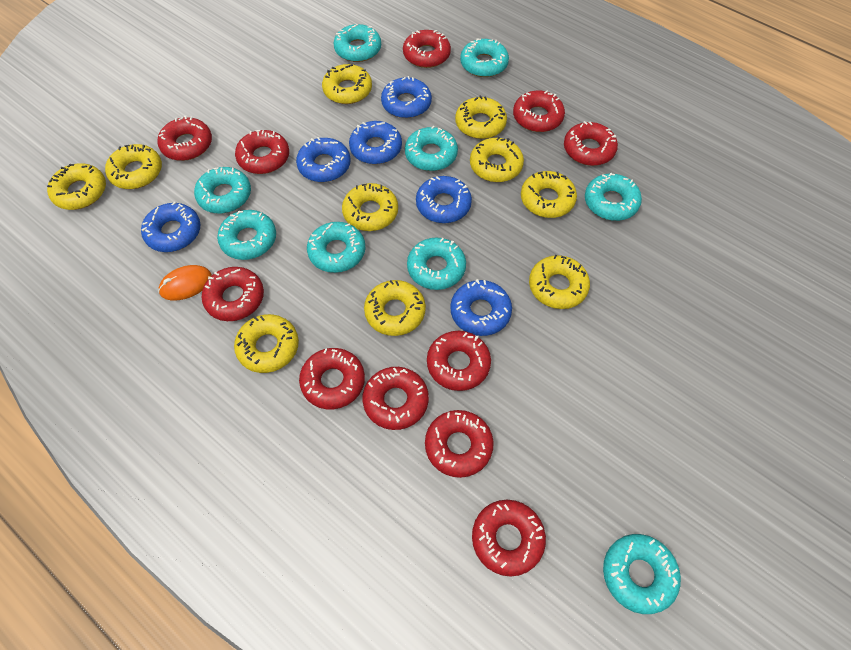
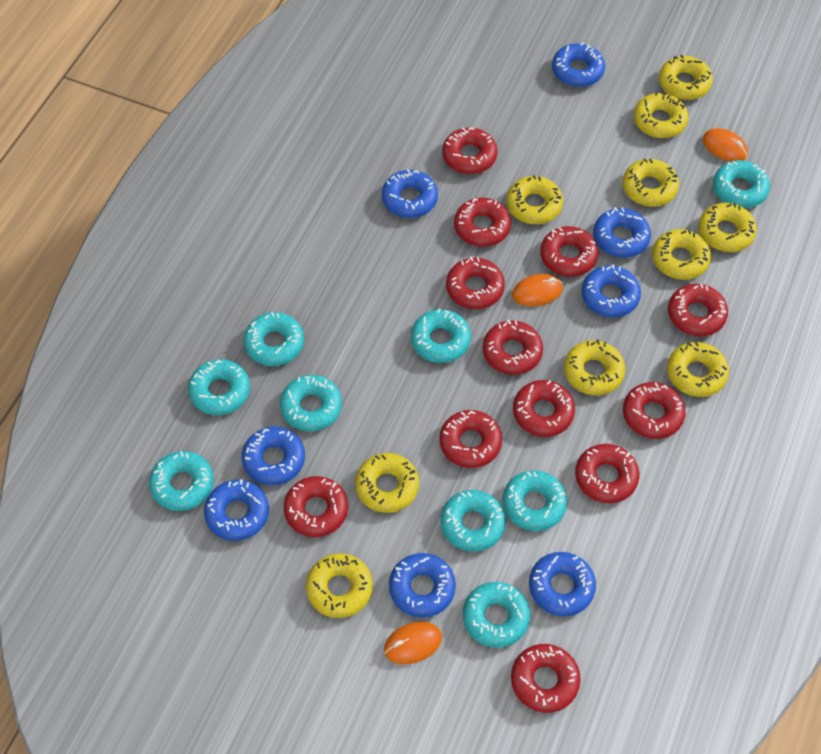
blue donut: 6 -> 8
orange mouse: 1 -> 3
red donut: 11 -> 12

